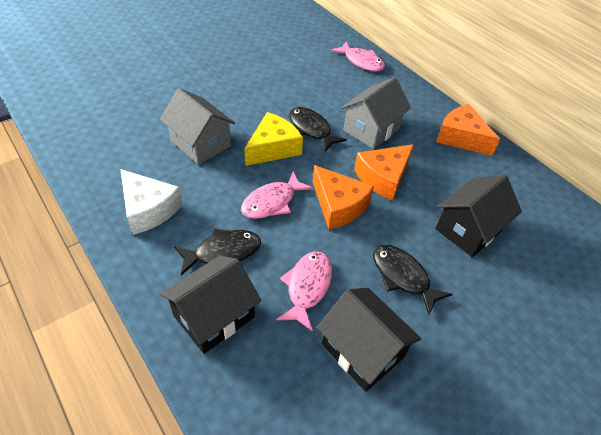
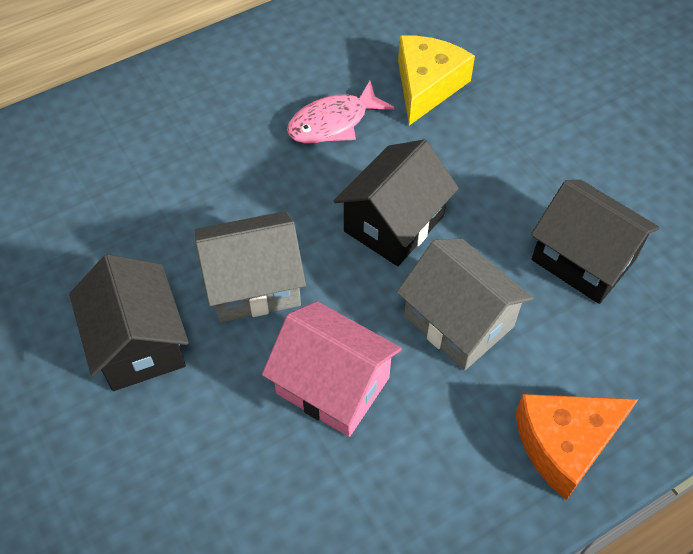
black fish: 3 -> 0
orange cheese: 3 -> 1
pink fish: 3 -> 1
pink house: 0 -> 1
white cheese: 1 -> 0

